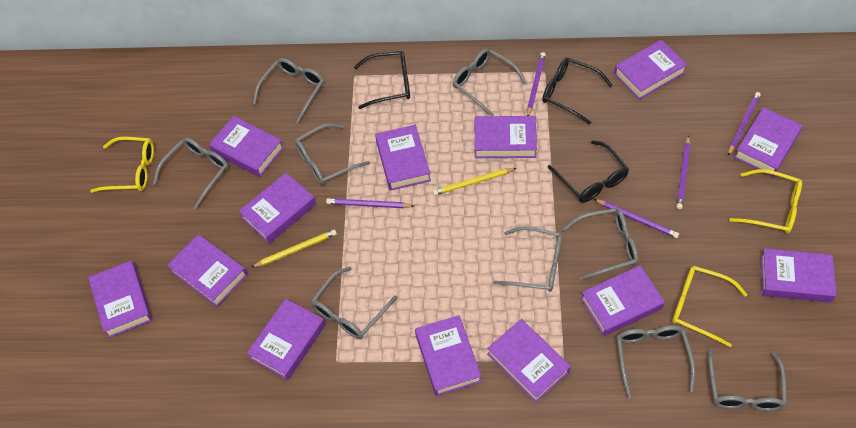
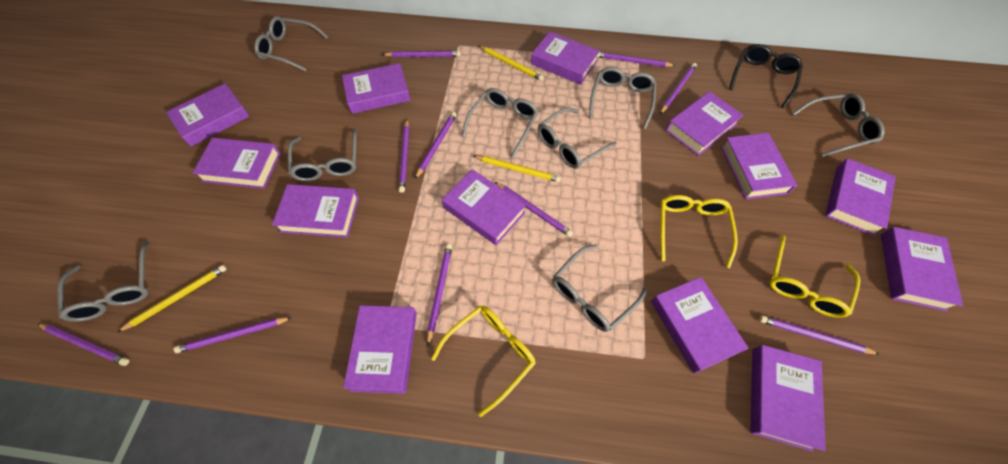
black glasses: 3 -> 1
grey glasses: 9 -> 8
purple pencil: 5 -> 10
yellow pencil: 2 -> 3

